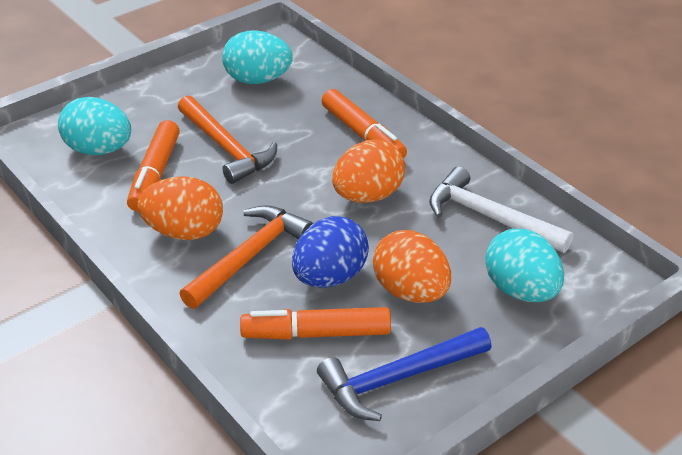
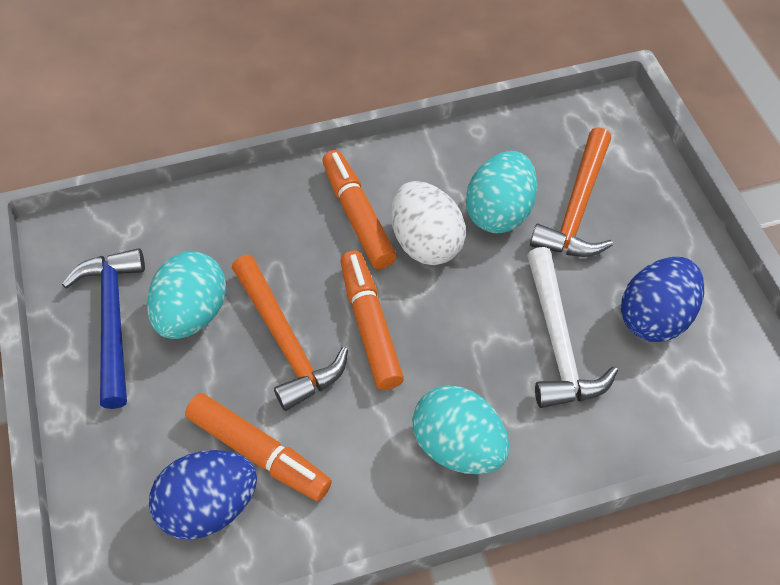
blue egg: 1 -> 2
orange egg: 3 -> 0
white egg: 0 -> 1

